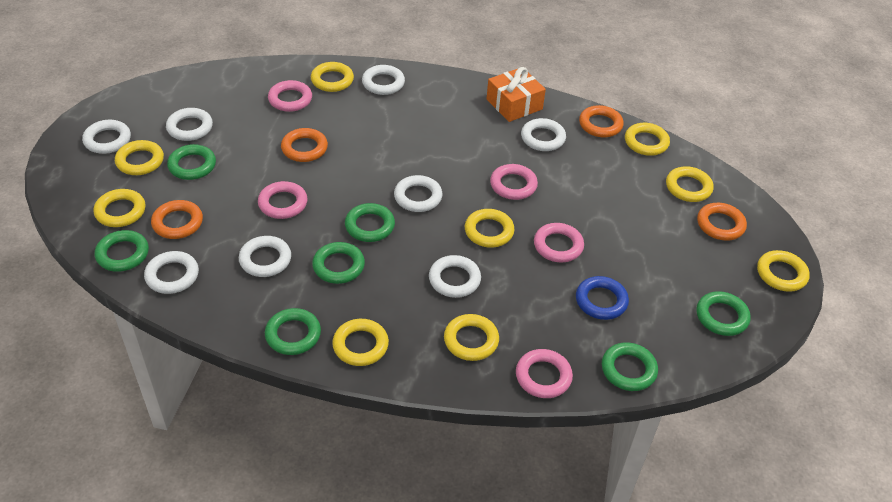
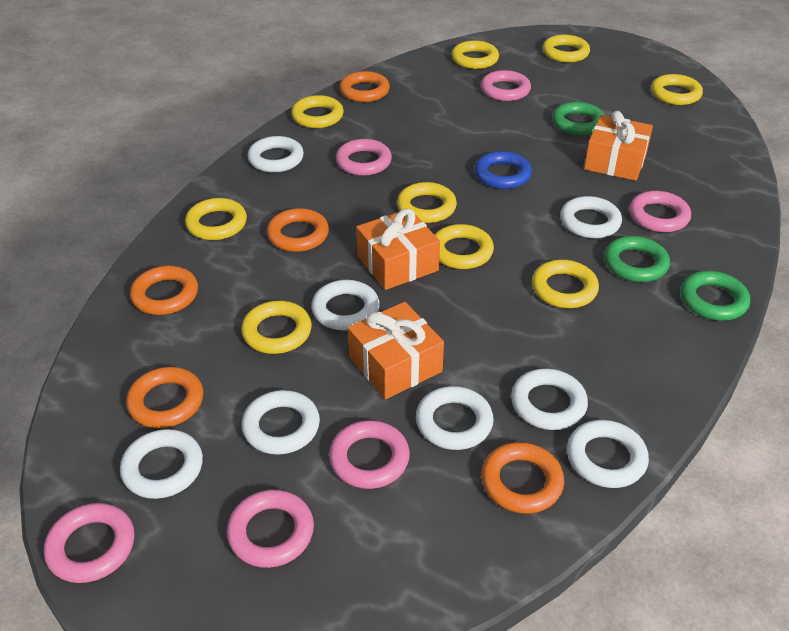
green ring: 7 -> 3
orange gift: 1 -> 3
orange ring: 4 -> 5
pink ring: 5 -> 6

